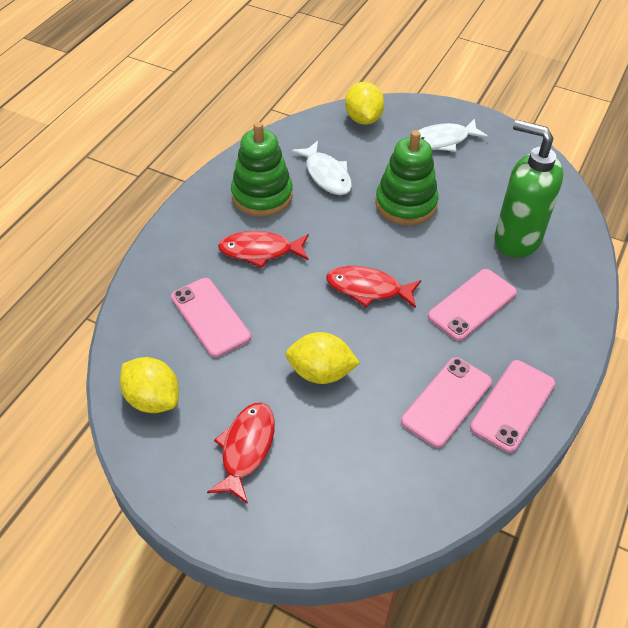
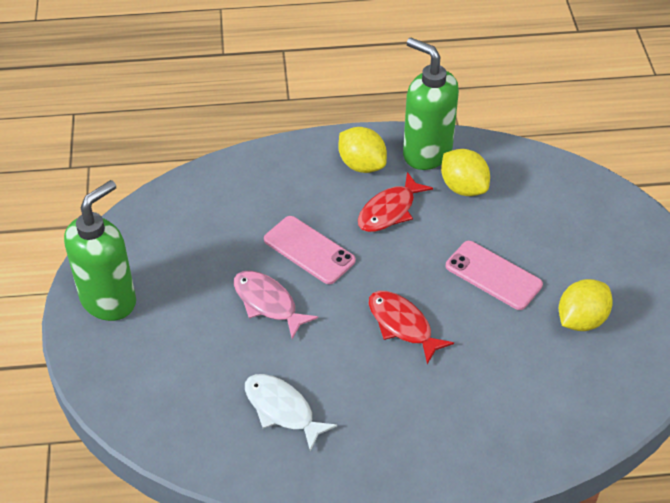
green soap dispenser: 1 -> 2
green stacking toy: 2 -> 0
pink fish: 0 -> 1
pink phone: 4 -> 2
red fish: 3 -> 2
white fish: 2 -> 1

